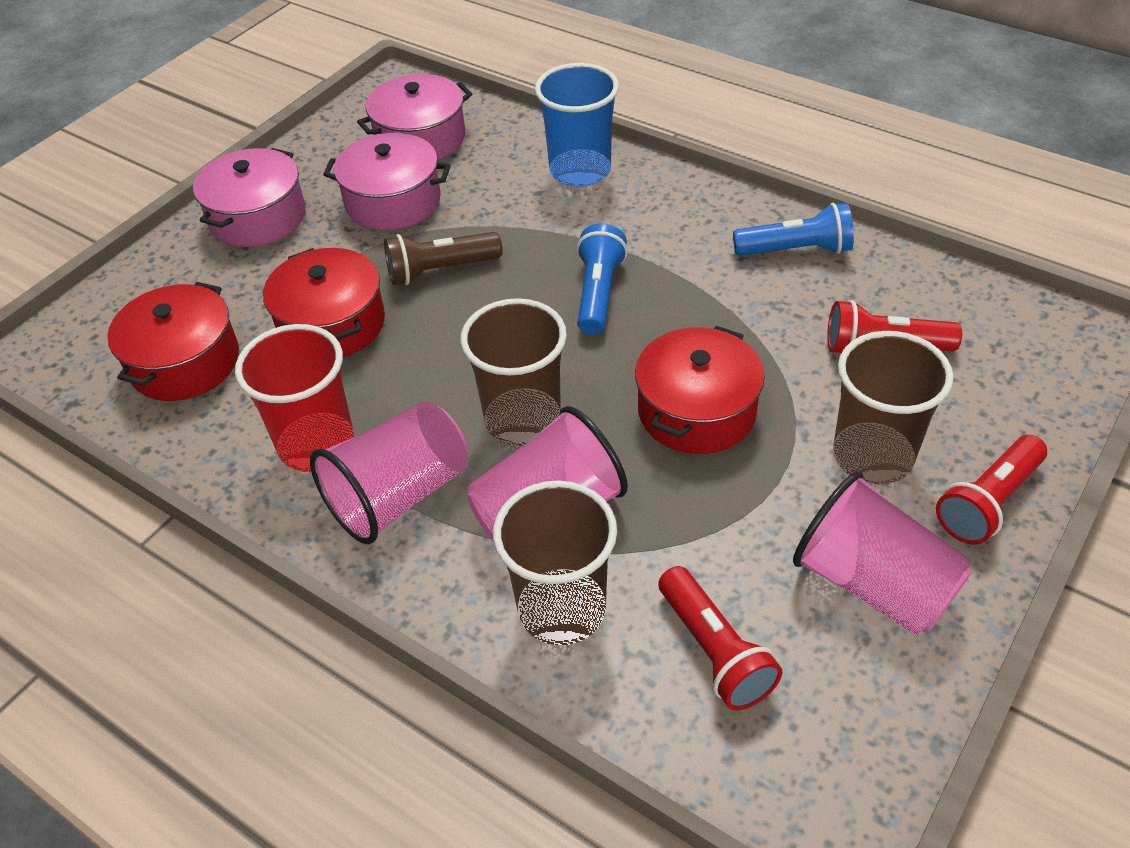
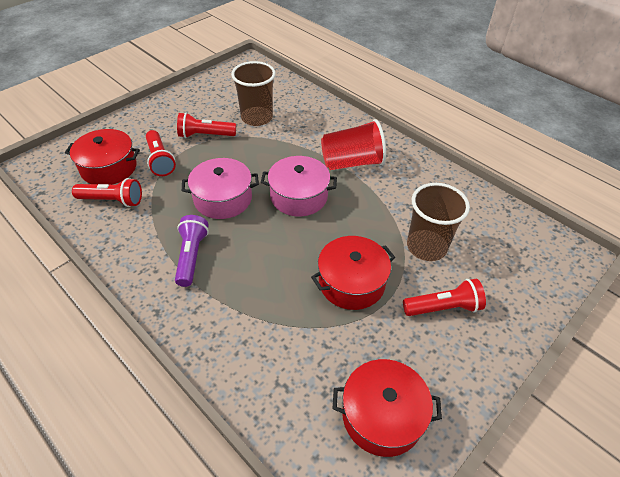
blue cup: 1 -> 0
blue flashlight: 2 -> 0
brown cup: 3 -> 2
brown flashlight: 1 -> 0
pink cup: 3 -> 0
pink pot: 3 -> 2
purple flashlight: 0 -> 1
red flashlight: 3 -> 4

